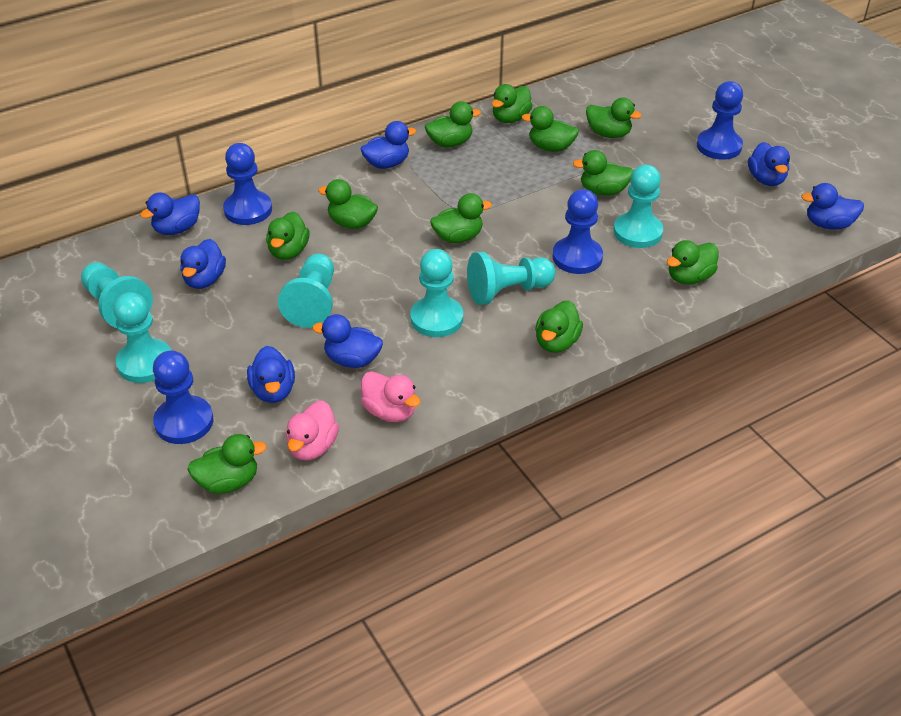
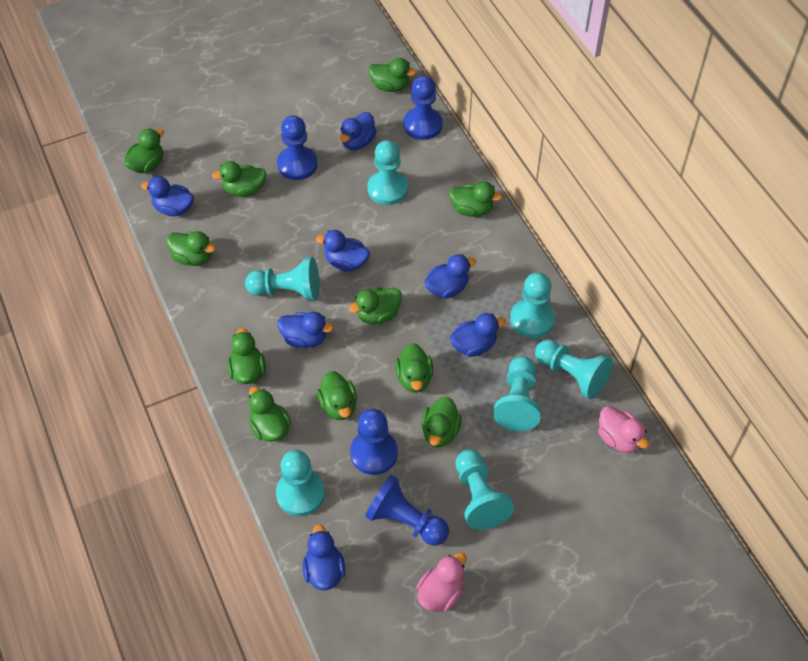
turquoise pawn: 6 -> 7

